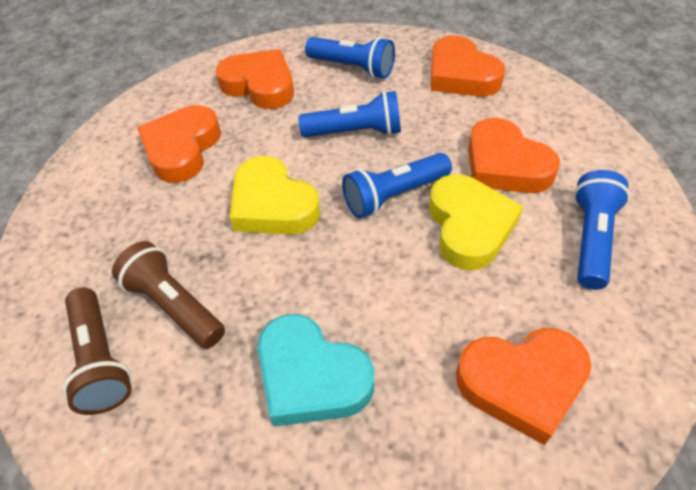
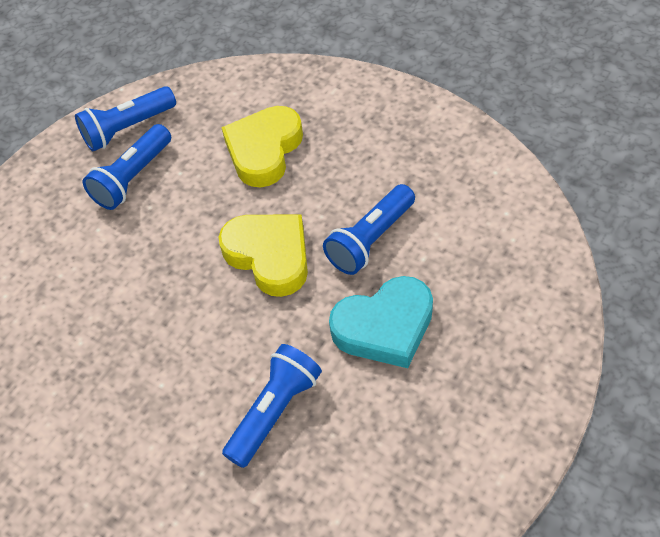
brown flashlight: 2 -> 0
orange heart: 5 -> 0

